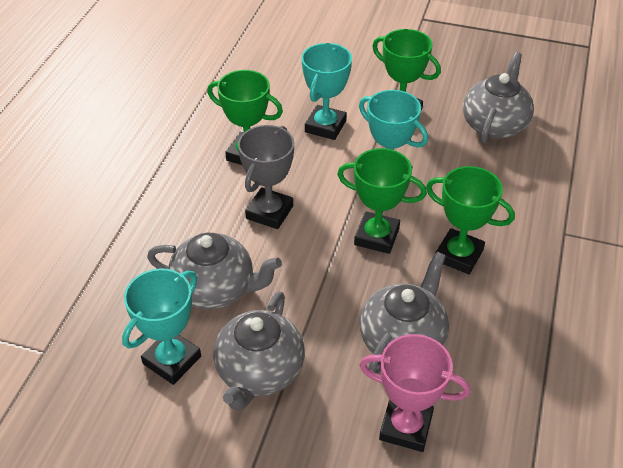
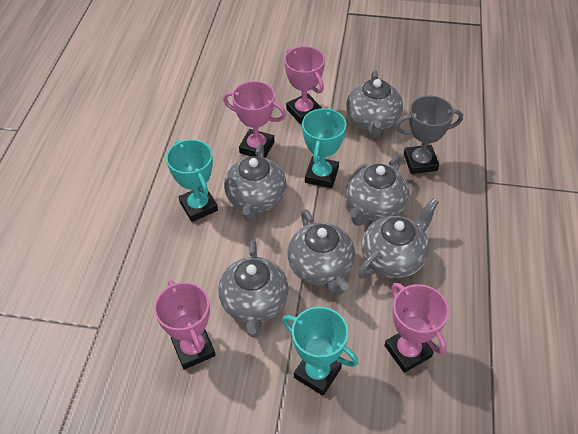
green trophy: 4 -> 0
grey teapot: 4 -> 6
pink trophy: 1 -> 4

